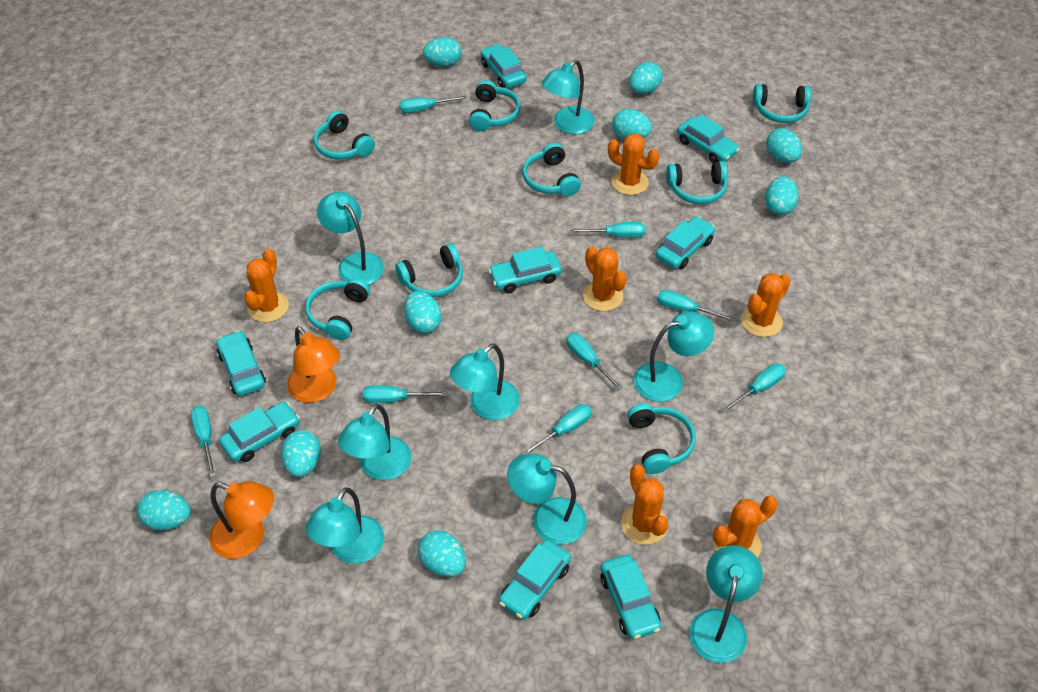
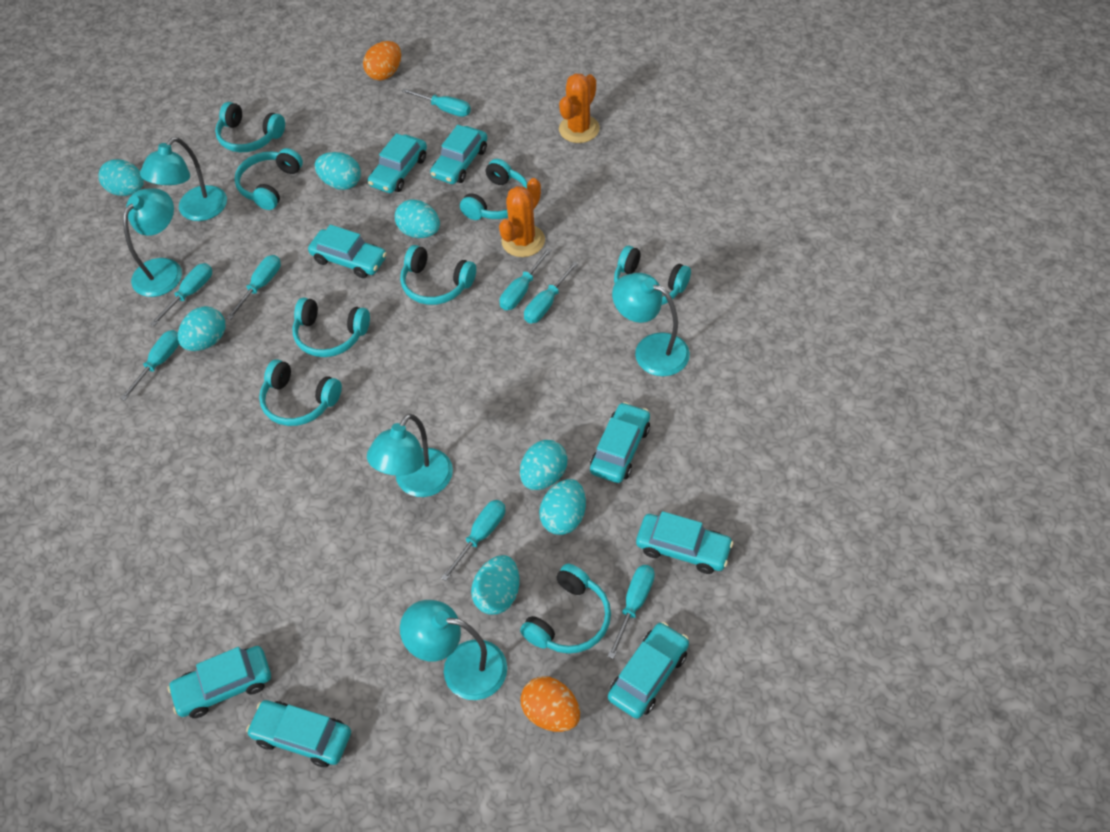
orange cactus: 6 -> 2
orange egg: 0 -> 2
orange lamp: 2 -> 0
turquoise egg: 9 -> 7
turquoise lamp: 8 -> 5

